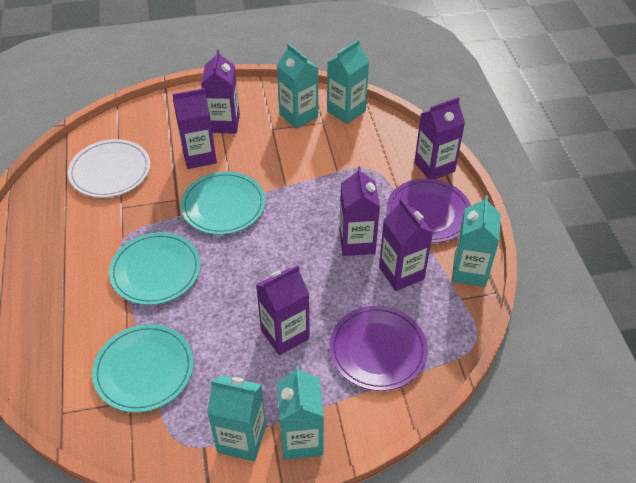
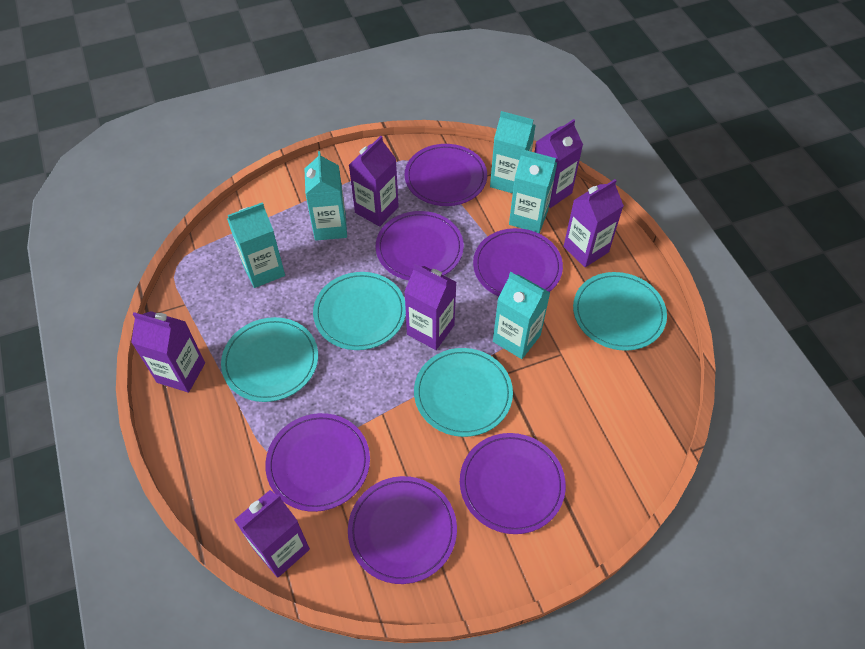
purple plate: 2 -> 6
turquoise plate: 3 -> 4
white plate: 1 -> 0

